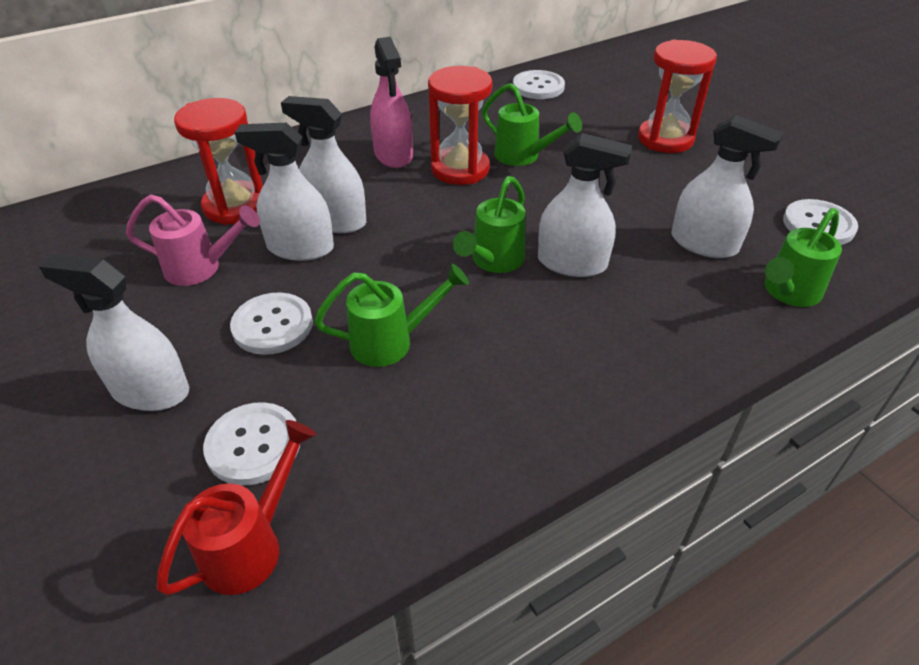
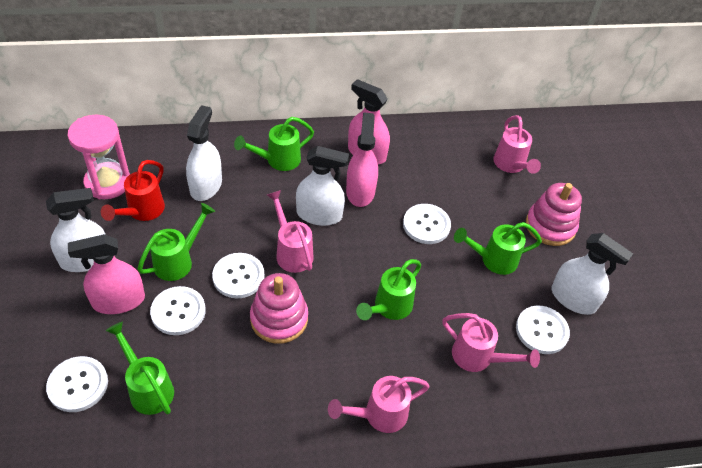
green watering can: 4 -> 5
pink hourglass: 0 -> 1
pink spray bottle: 1 -> 3
pink stacking toy: 0 -> 2
pink watering can: 1 -> 4
red hourglass: 3 -> 0
white button: 4 -> 5
white spray bottle: 5 -> 4

